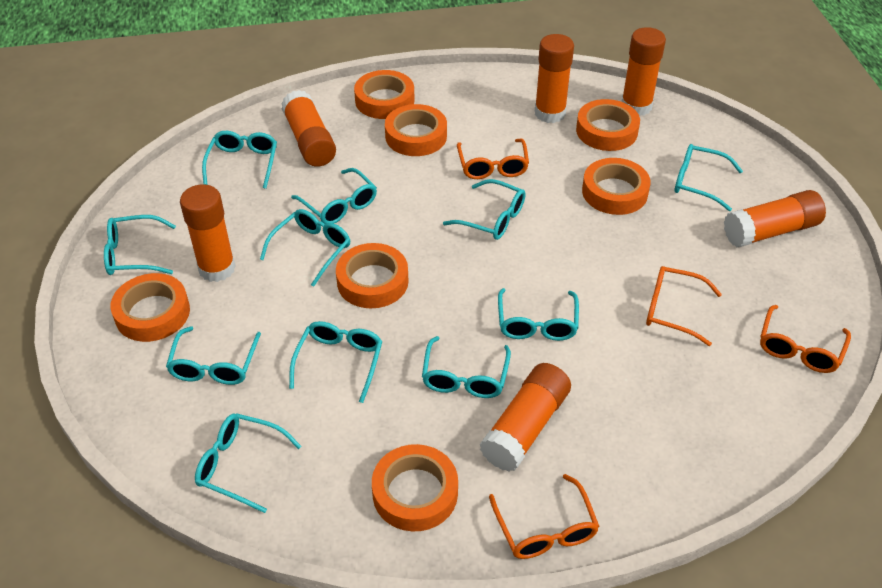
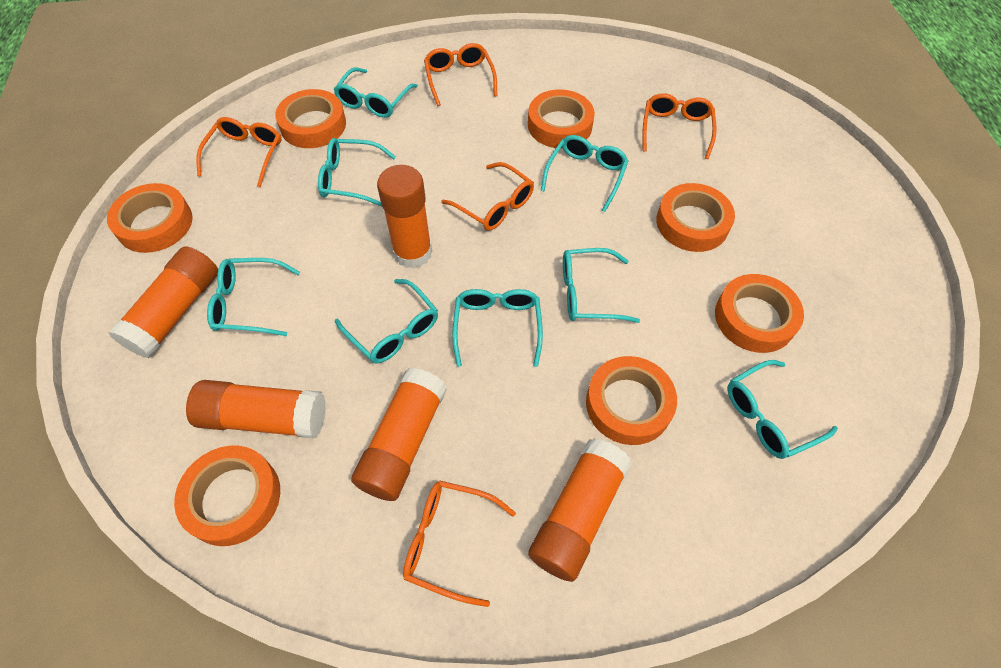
orange glasses: 4 -> 5
orange glue stick: 6 -> 5
turquoise glasses: 11 -> 8

